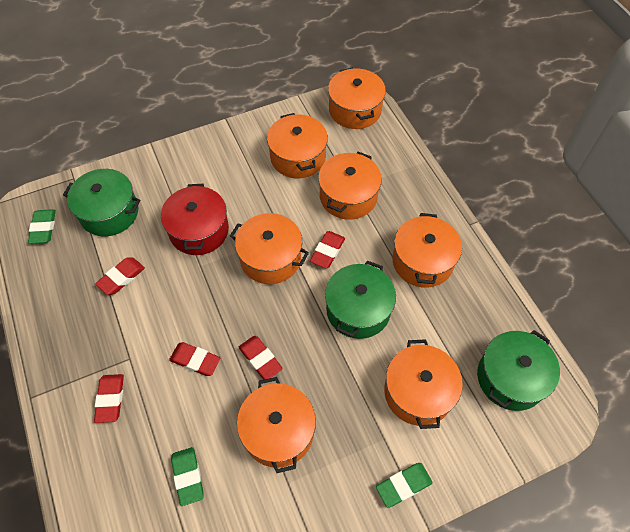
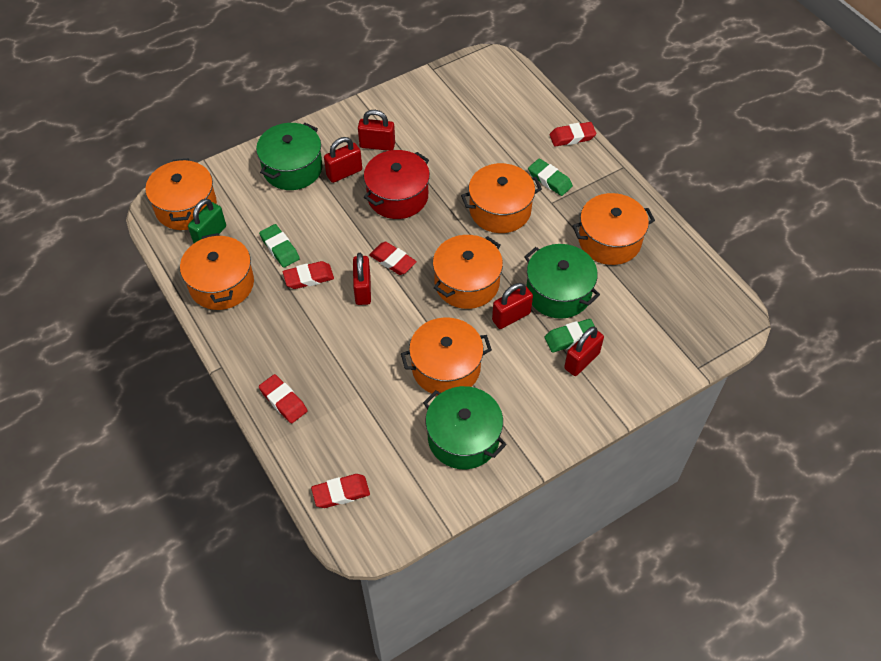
green padlock: 0 -> 1
orange pot: 7 -> 6
red padlock: 0 -> 5

